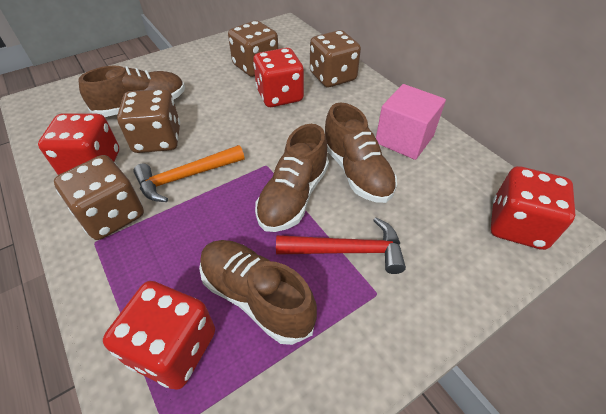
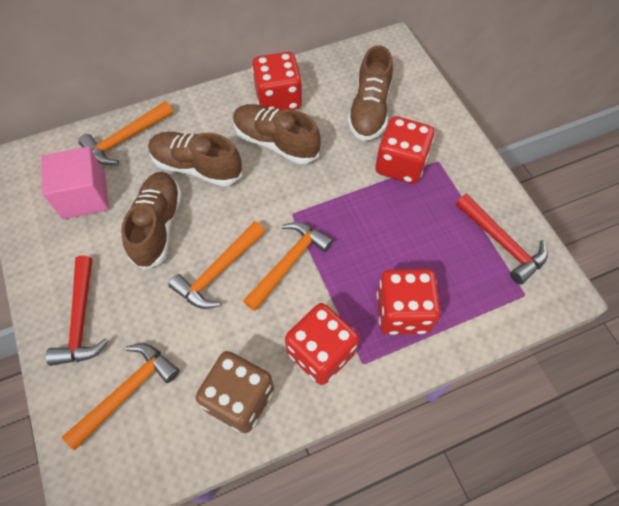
brown dice: 4 -> 1
orange hammer: 1 -> 4
red hammer: 1 -> 2

